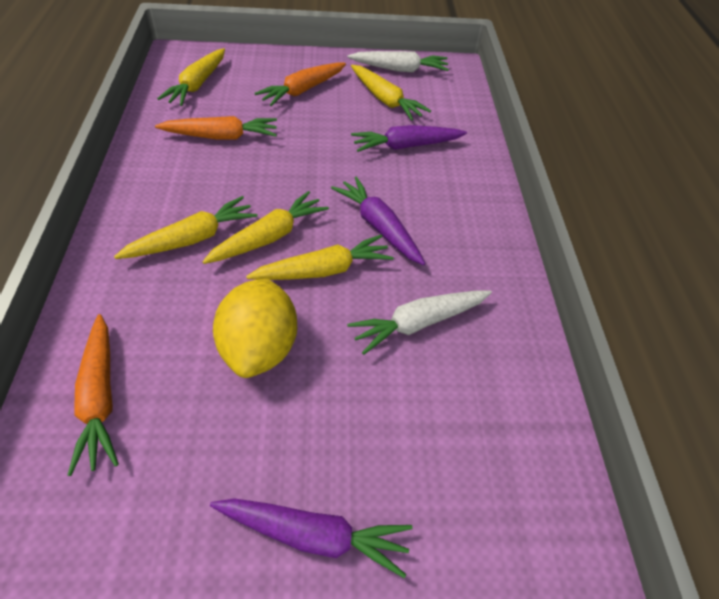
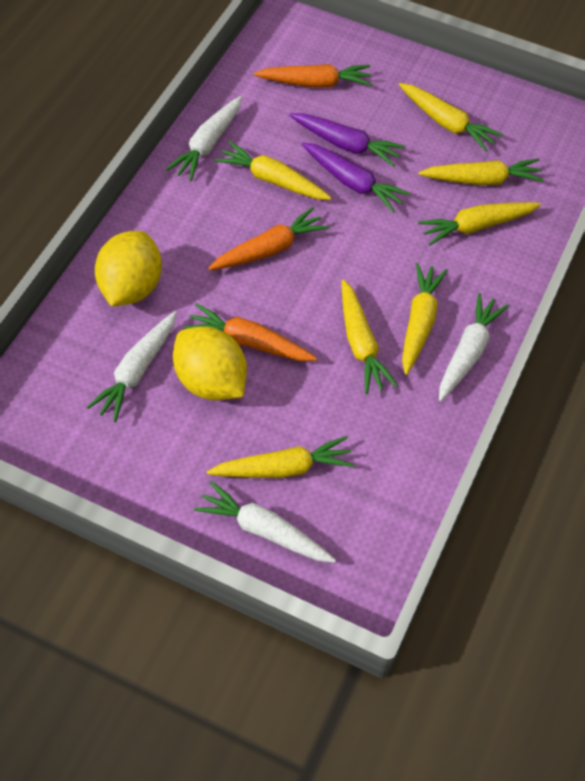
purple carrot: 3 -> 2
white carrot: 2 -> 4
yellow carrot: 5 -> 7
yellow lemon: 1 -> 2

